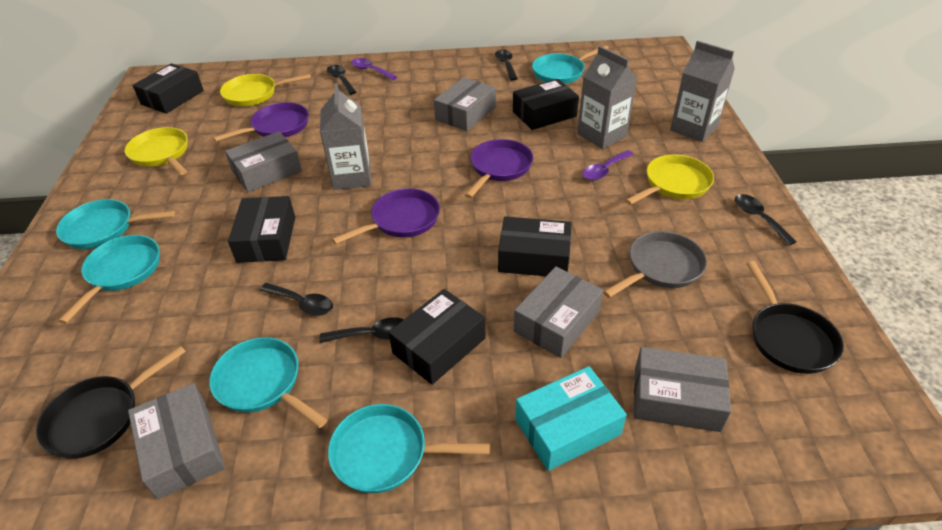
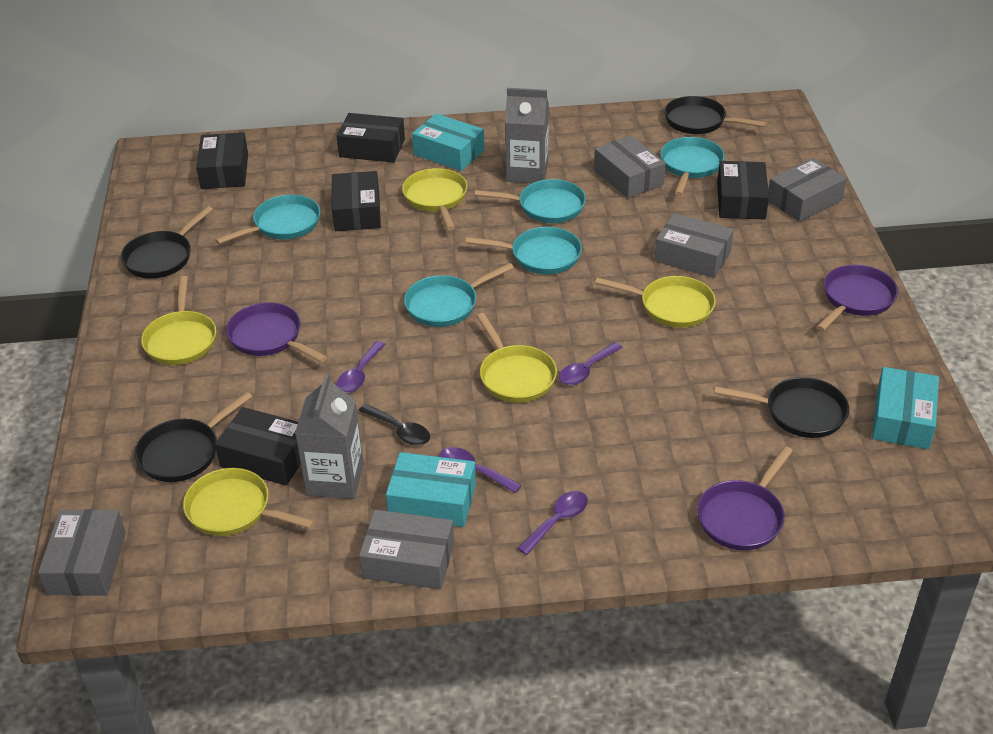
black pan: 2 -> 4
black spoon: 5 -> 1
grey carton: 3 -> 2
grey pan: 1 -> 0
purple spoon: 2 -> 4
turquoise box: 1 -> 3
yellow pan: 3 -> 5

